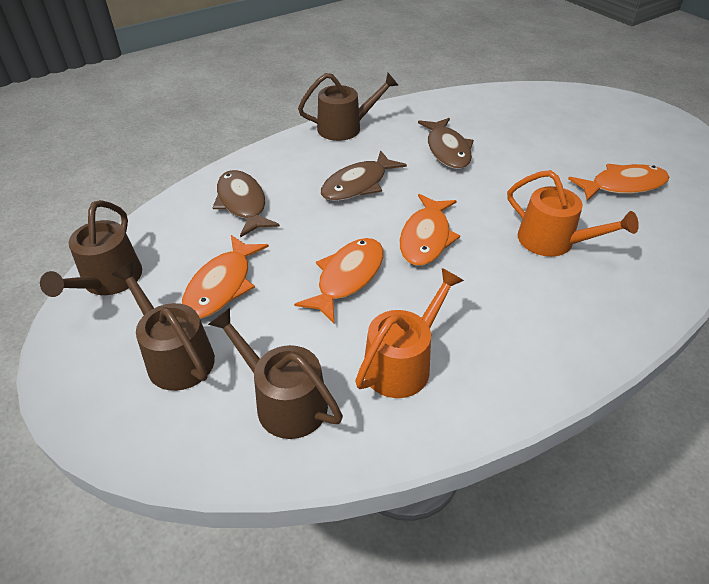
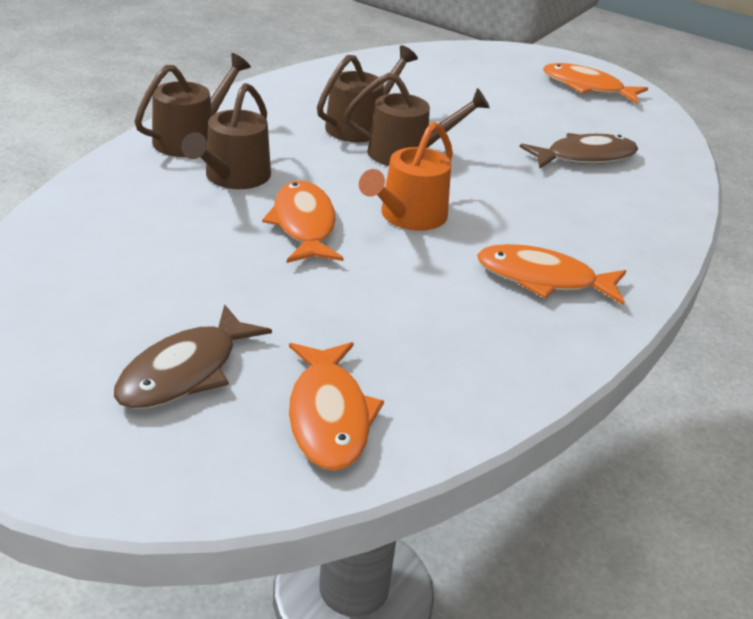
brown fish: 3 -> 2
orange watering can: 2 -> 1

